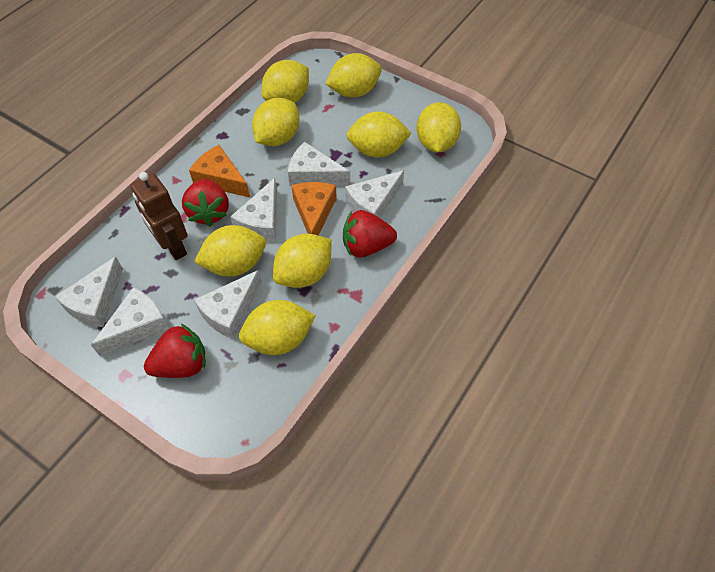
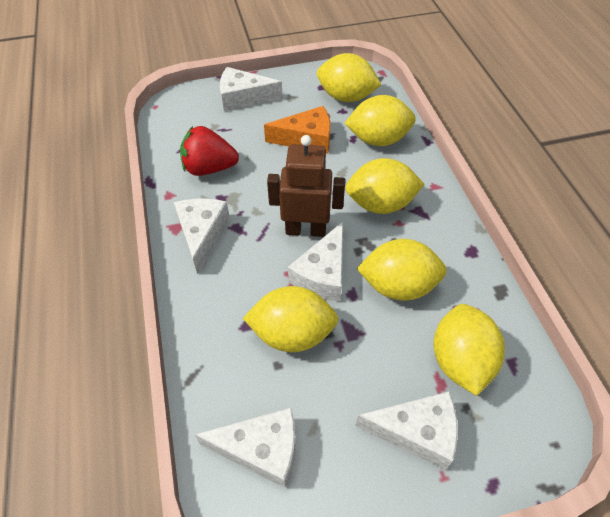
orange cheese: 2 -> 1
red strawberry: 3 -> 1
white cheese: 6 -> 5
yellow lemon: 8 -> 6

